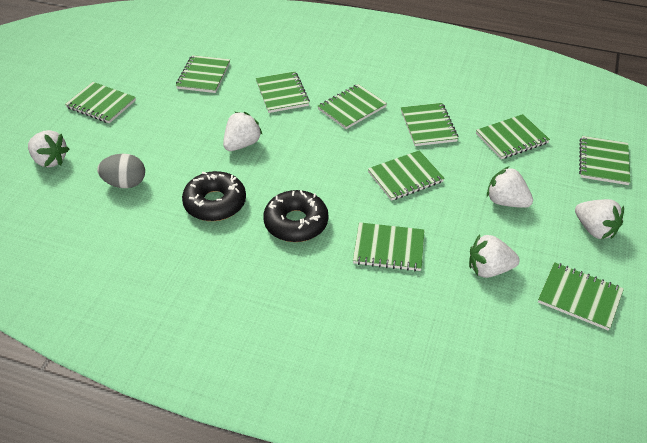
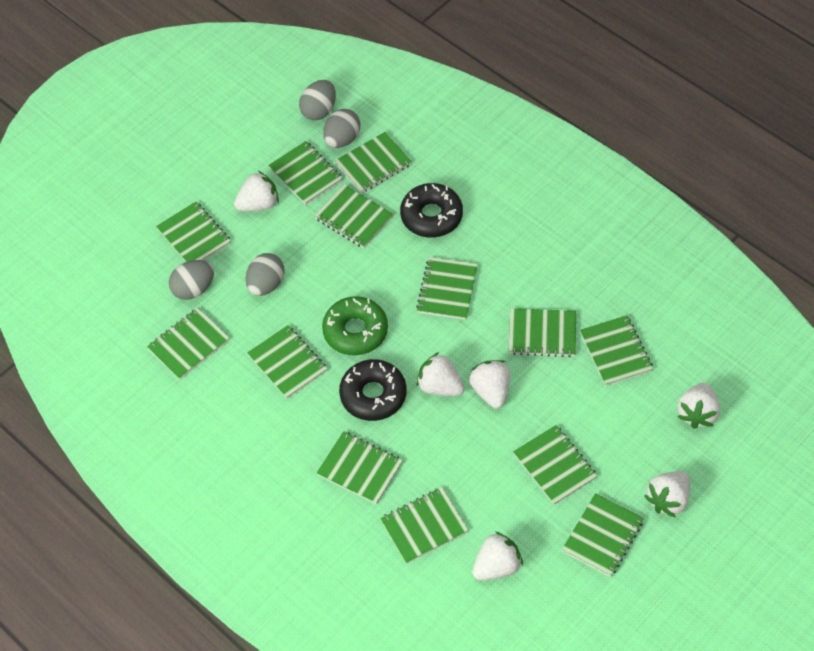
green donut: 0 -> 1
green notebook: 10 -> 13
grey egg: 1 -> 4
white strawberry: 5 -> 6

